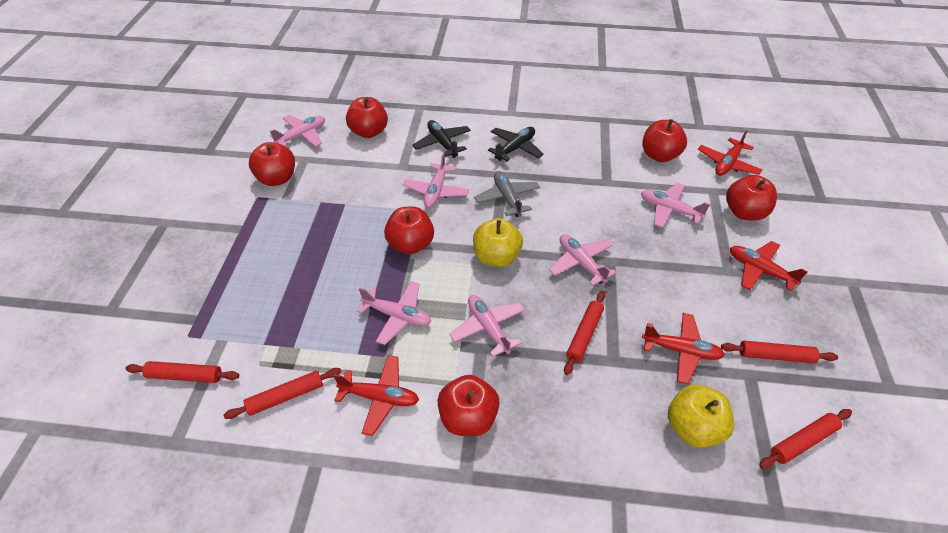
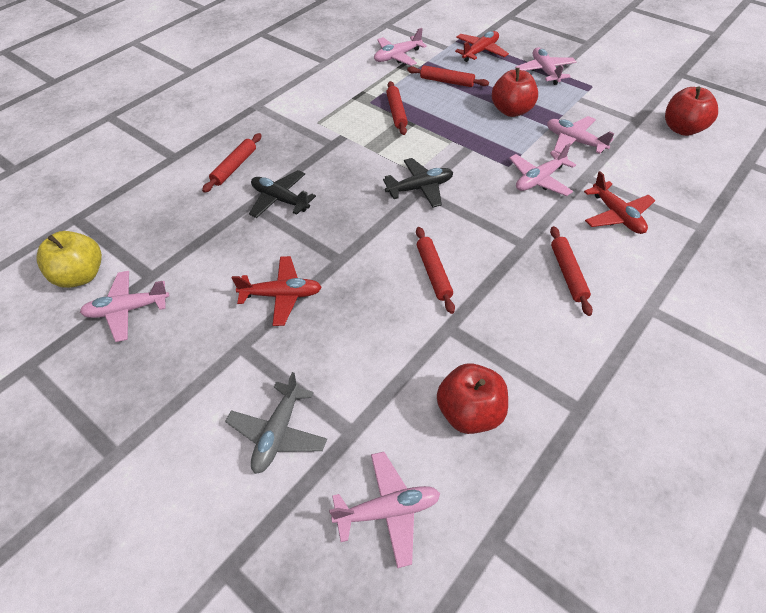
red apple: 6 -> 3
red plane: 4 -> 3
yellow apple: 2 -> 1

